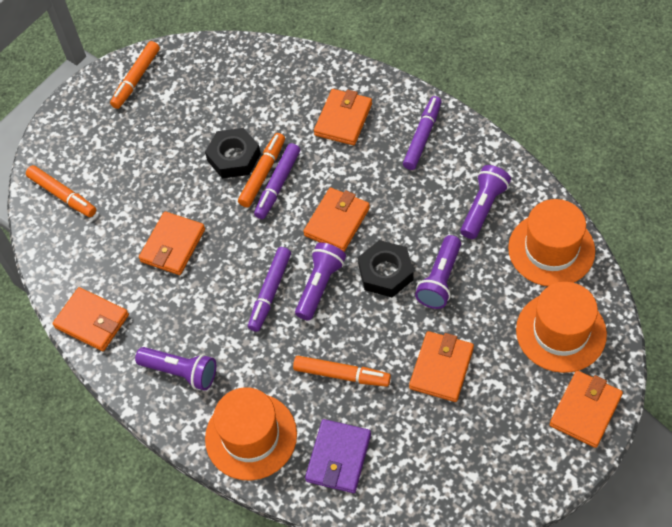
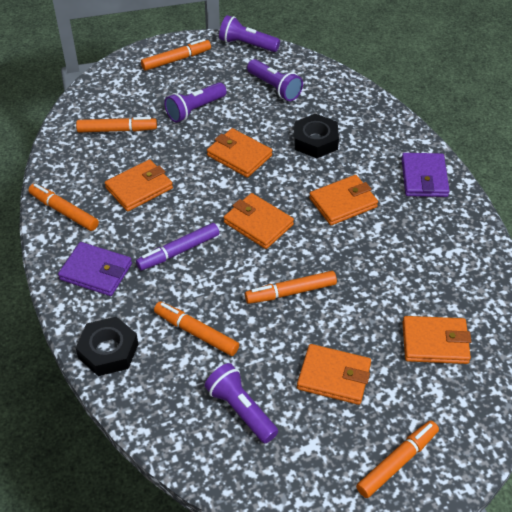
orange hat: 3 -> 0
orange marker: 4 -> 6
purple marker: 3 -> 1
purple wallet: 1 -> 2

